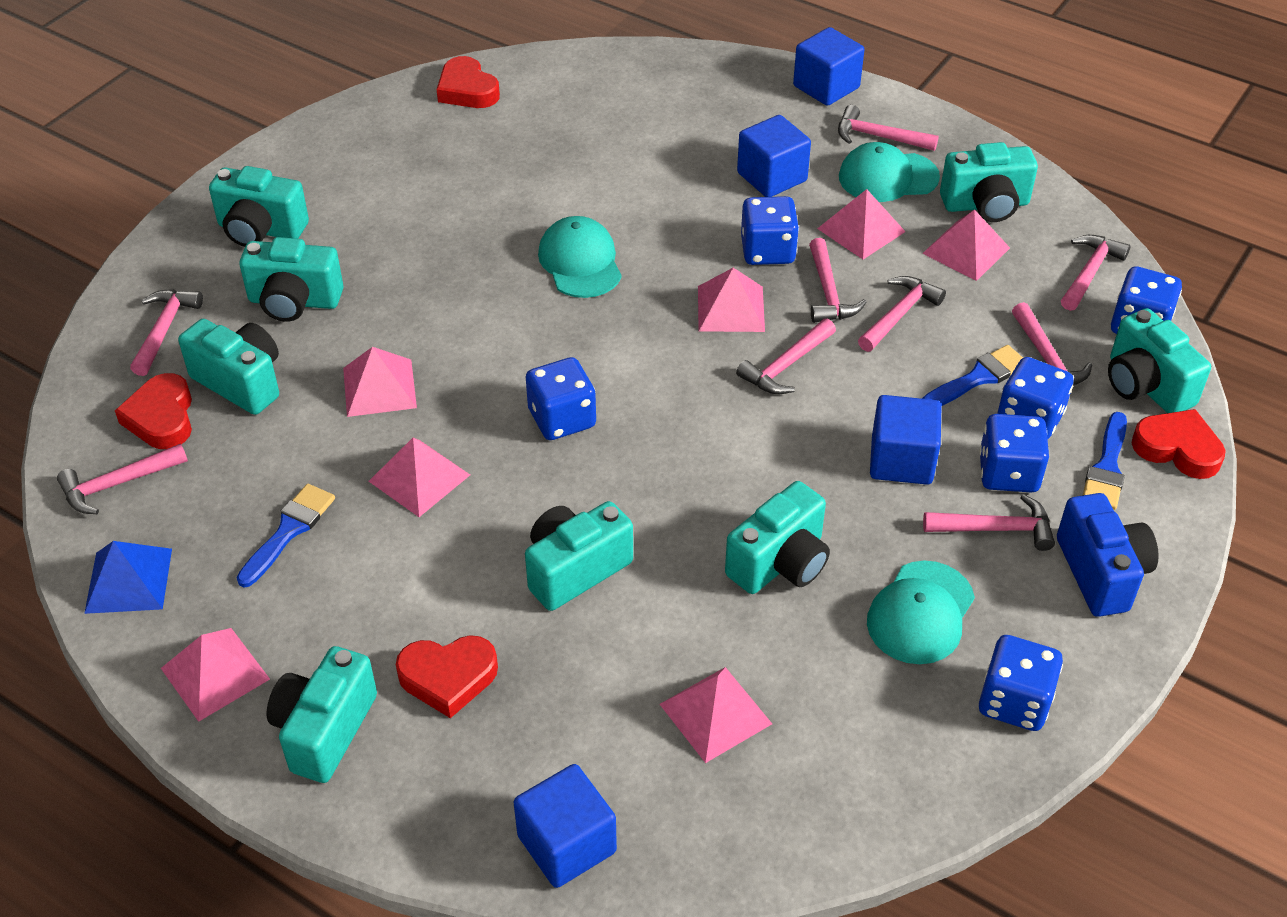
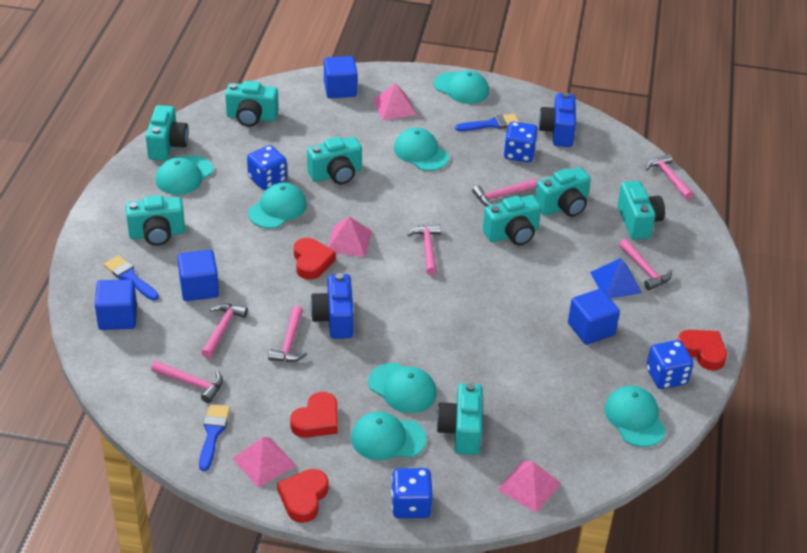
blue camera: 1 -> 2
blue dice: 6 -> 4
pink hammer: 9 -> 7
pink pyramid: 7 -> 4
turquoise cap: 3 -> 7

